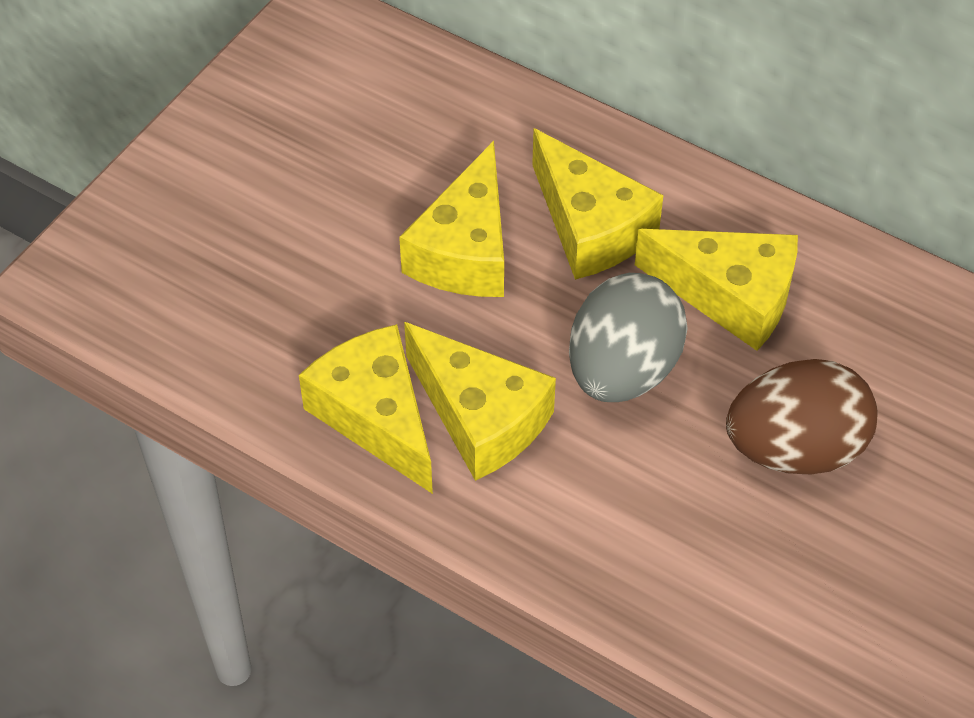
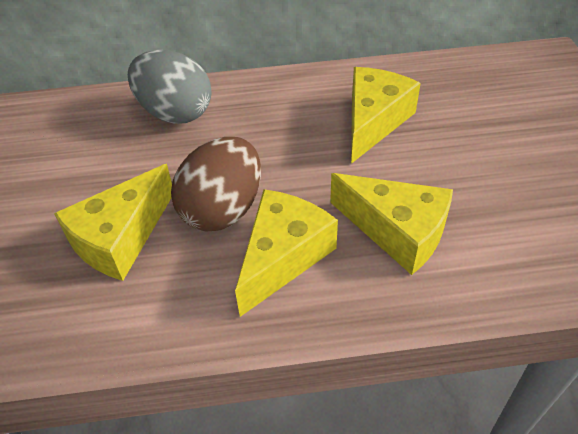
yellow cheese: 5 -> 4

